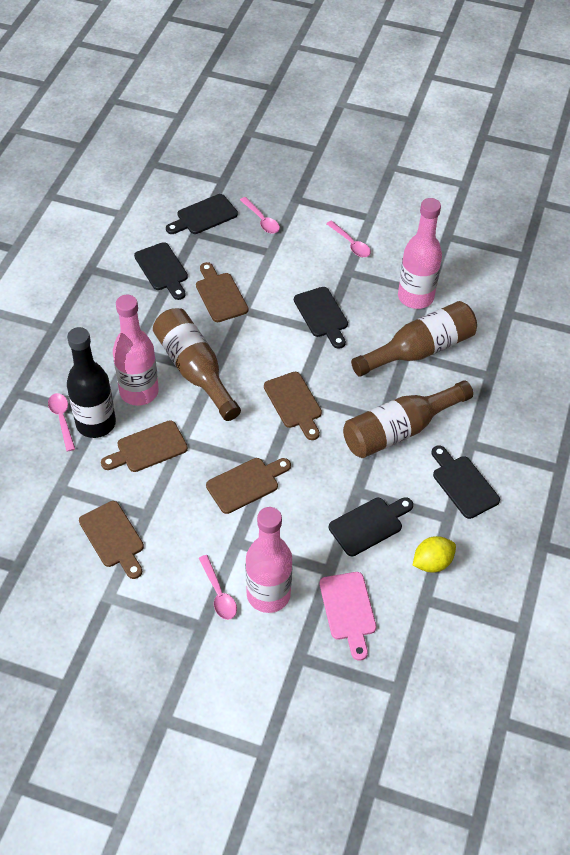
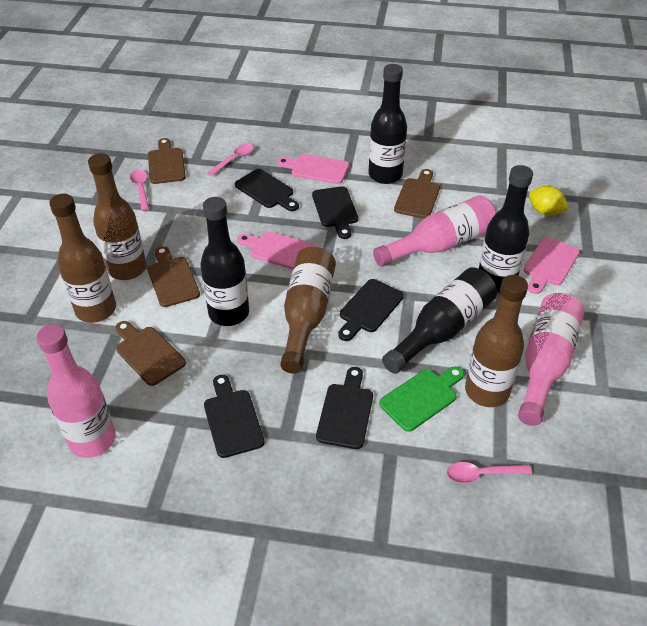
black bottle: 1 -> 4
brown bottle: 3 -> 4
brown cutting board: 5 -> 4
green cutting board: 0 -> 1
pink cutting board: 1 -> 3
pink spoon: 4 -> 3

